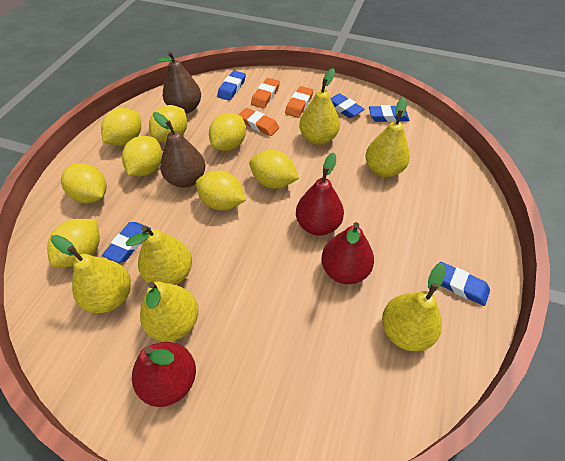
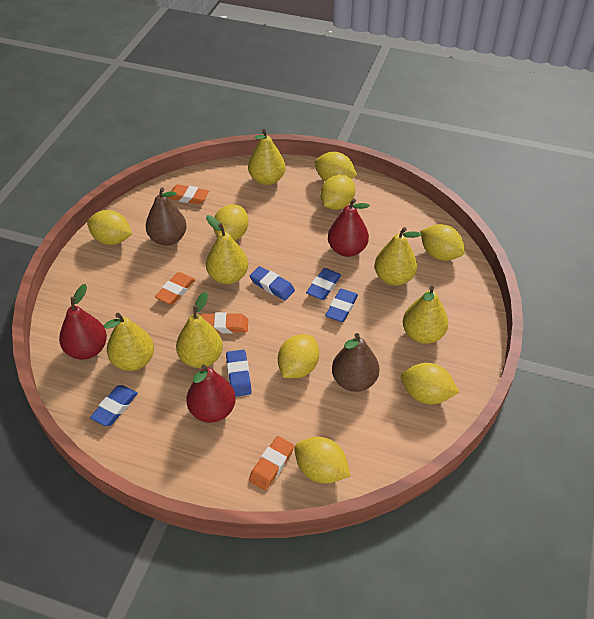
orange eraser: 3 -> 4

